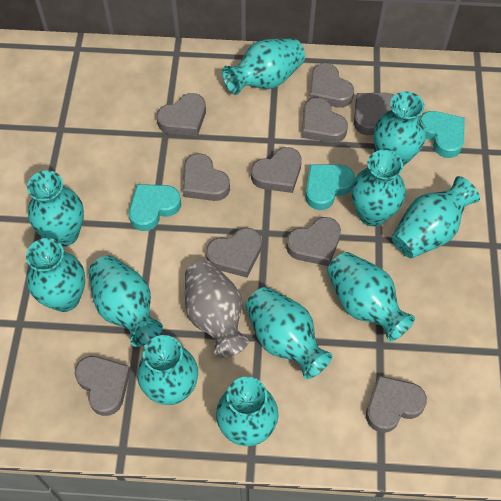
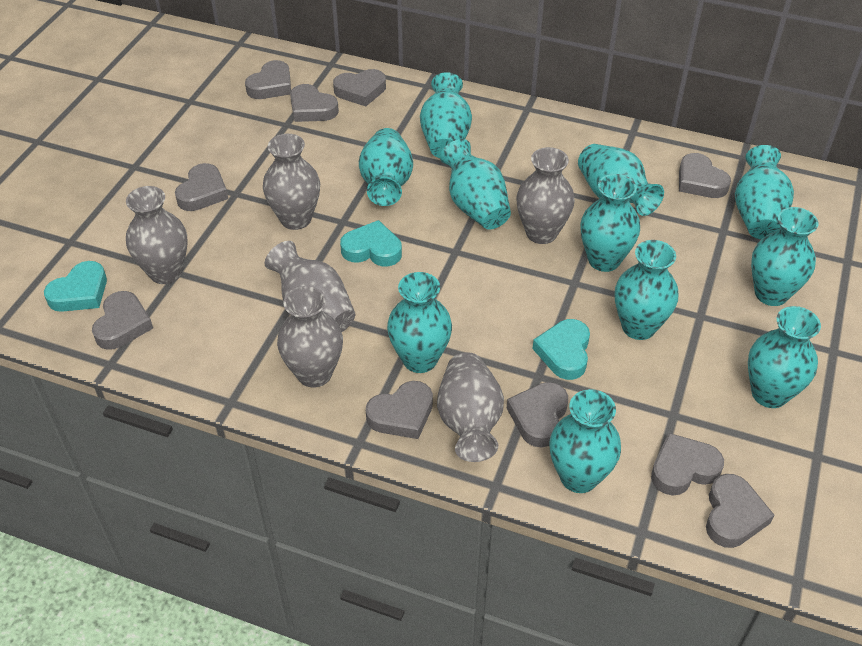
grey vase: 1 -> 6

